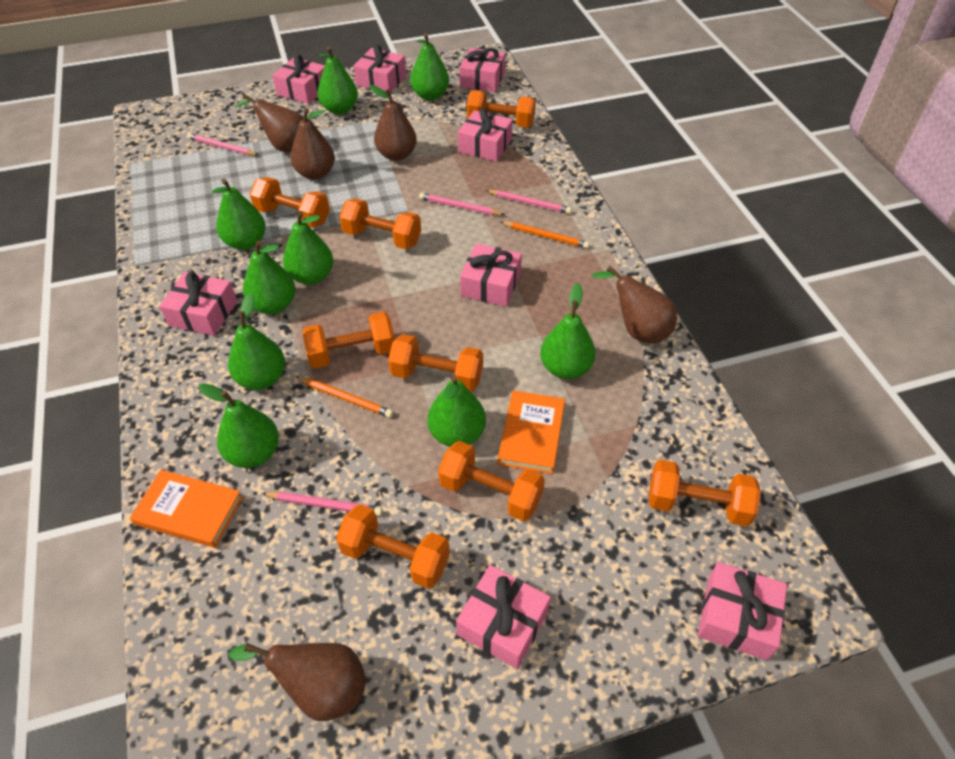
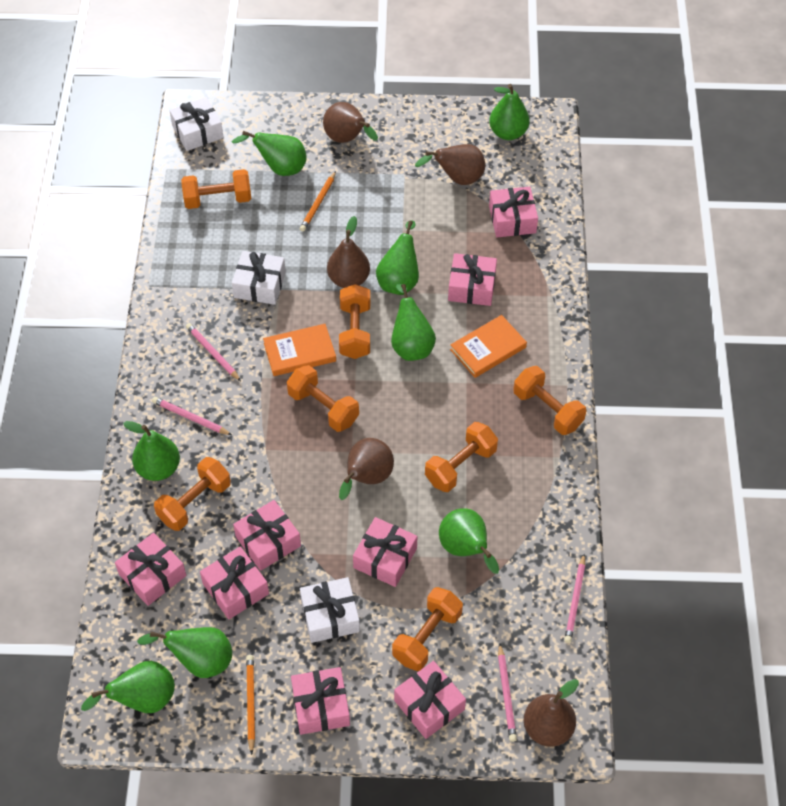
green pear: 9 -> 8
orange dumbbell: 8 -> 7
white gift: 0 -> 3

